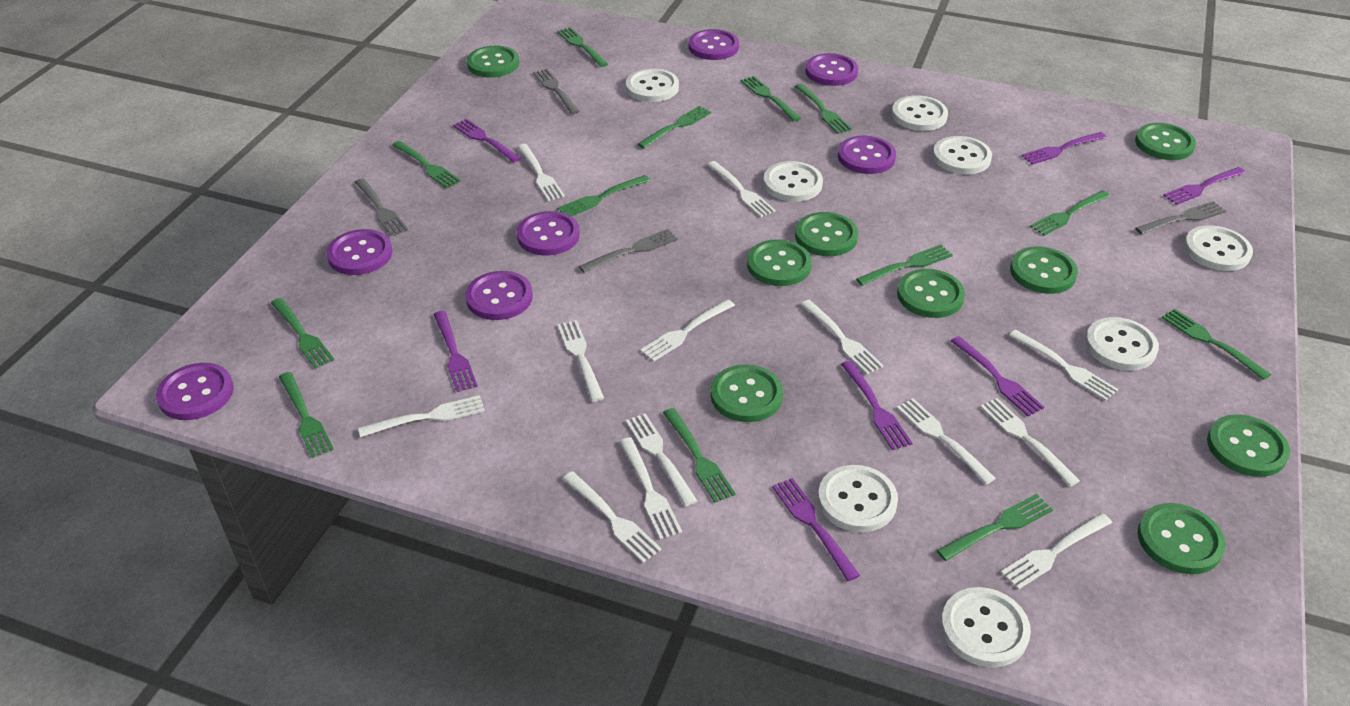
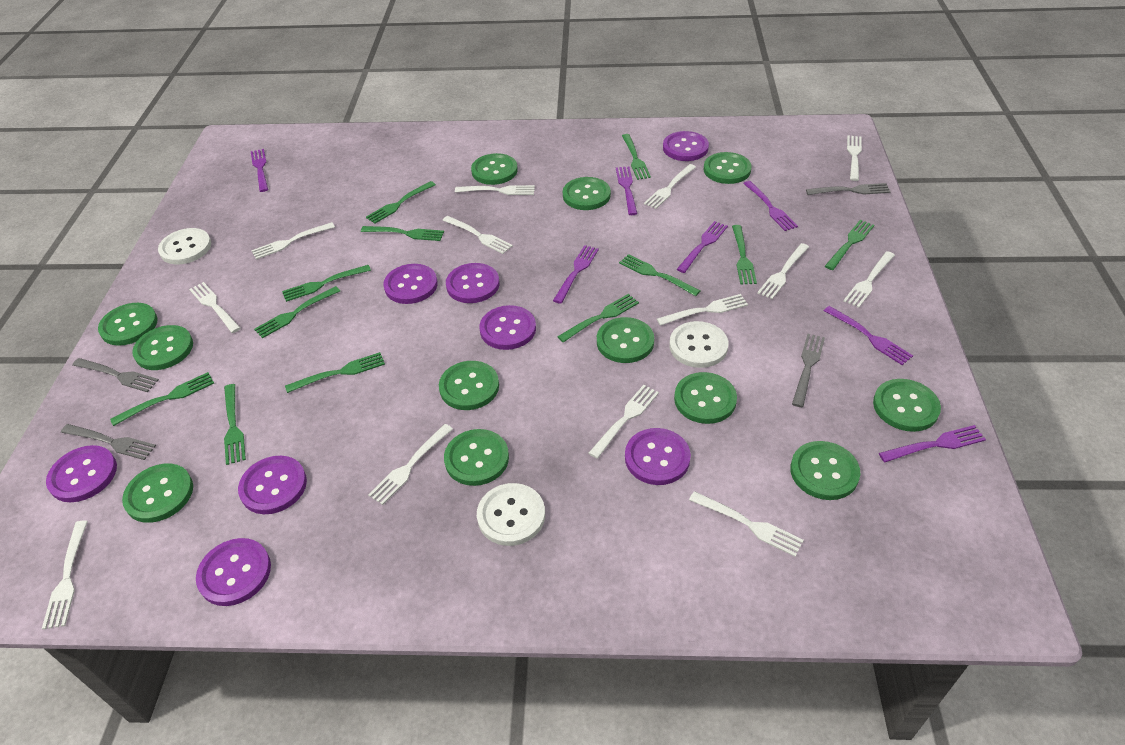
green button: 9 -> 12
green fork: 13 -> 12
purple button: 7 -> 8
white button: 8 -> 3

